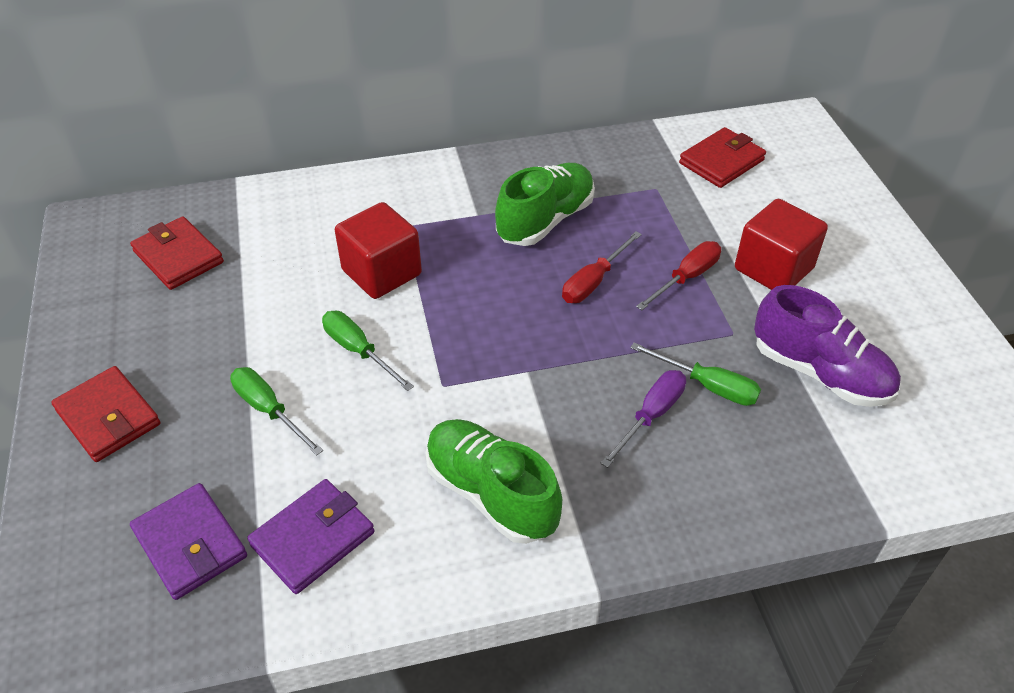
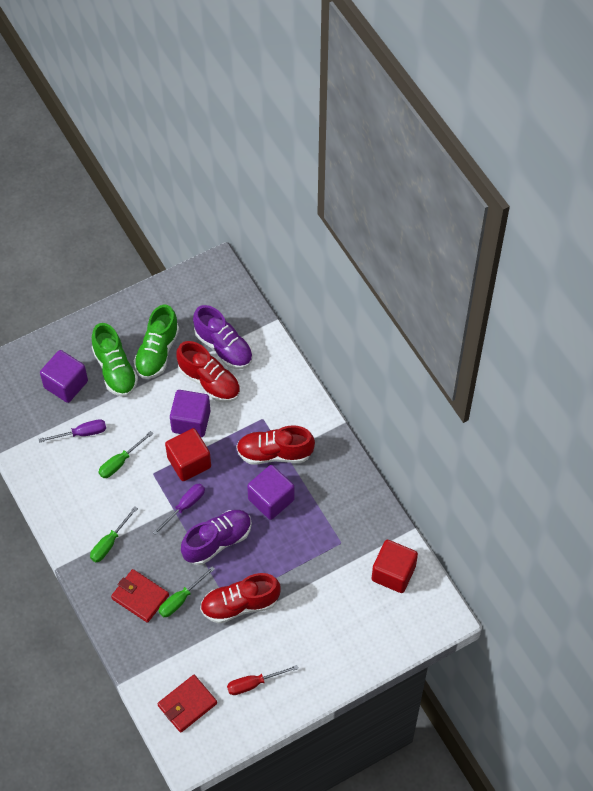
purple cube: 0 -> 3
purple screwdriver: 1 -> 2
purple shoe: 1 -> 2
purple wallet: 2 -> 0
red screwdriver: 2 -> 1
red shoe: 0 -> 3
red wallet: 3 -> 2

